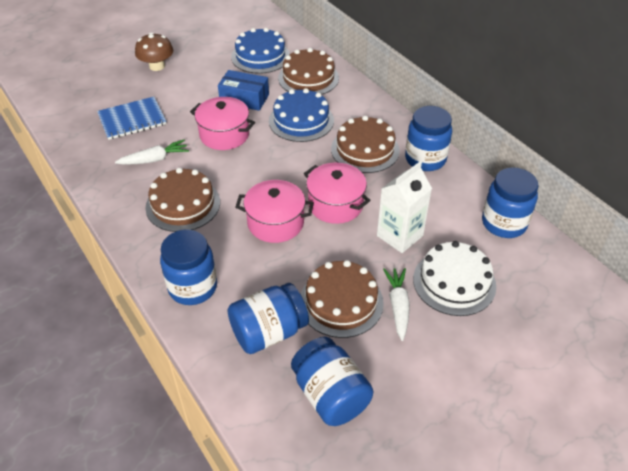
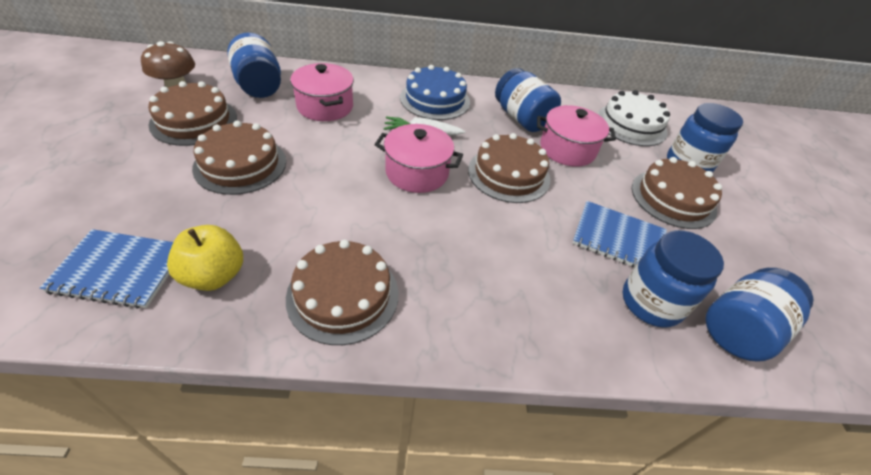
blue box: 1 -> 0
blue cake: 2 -> 1
blue notebook: 1 -> 2
brown cake: 4 -> 5
white carrot: 2 -> 1
white carton: 1 -> 0
yellow apple: 0 -> 1

